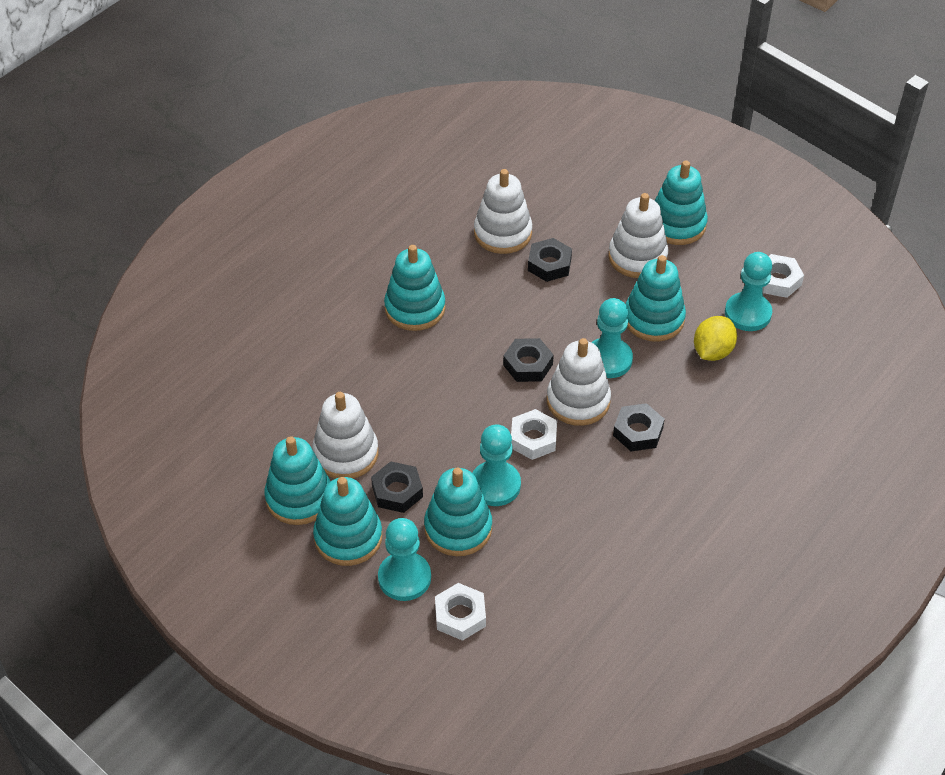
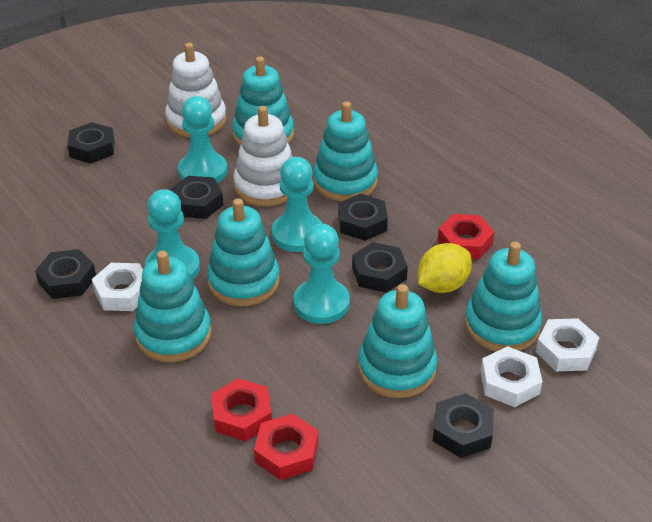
black nut: 4 -> 6
red nut: 0 -> 3
white stacking toy: 4 -> 2

